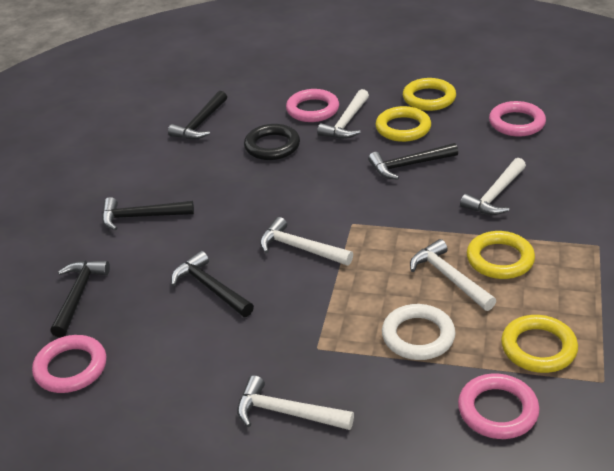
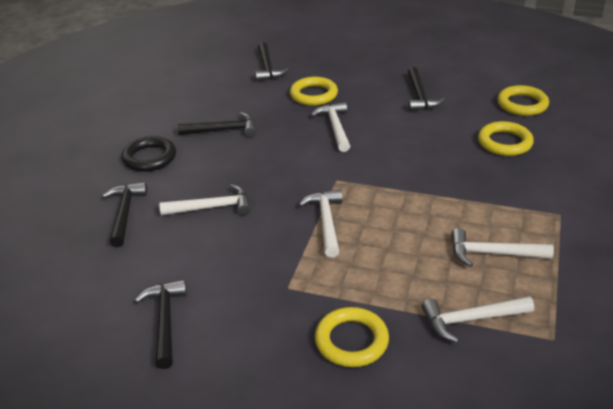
pink ring: 4 -> 0
white ring: 1 -> 0

